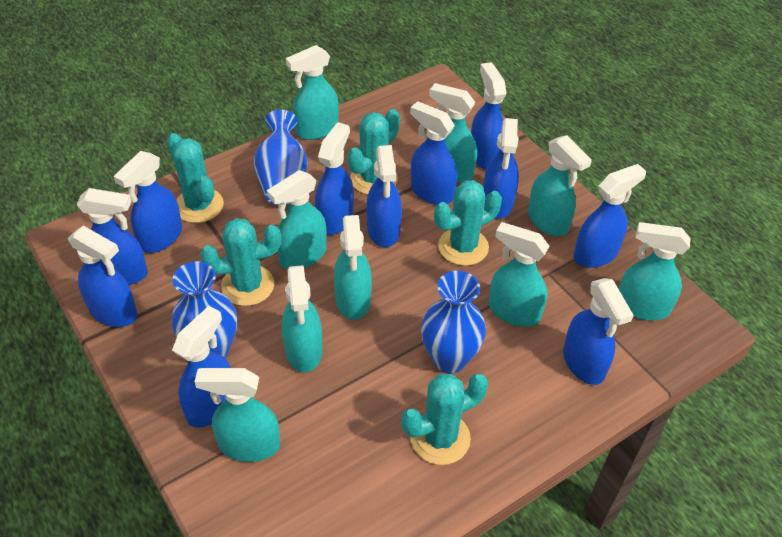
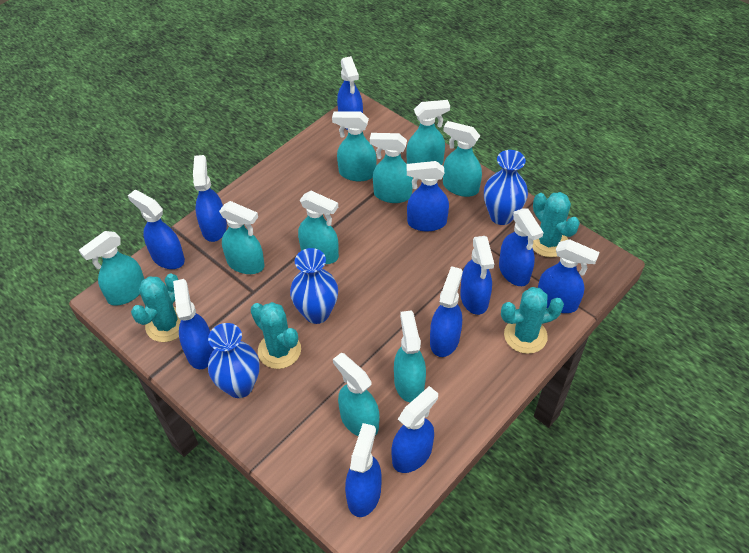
turquoise cactus: 5 -> 4

